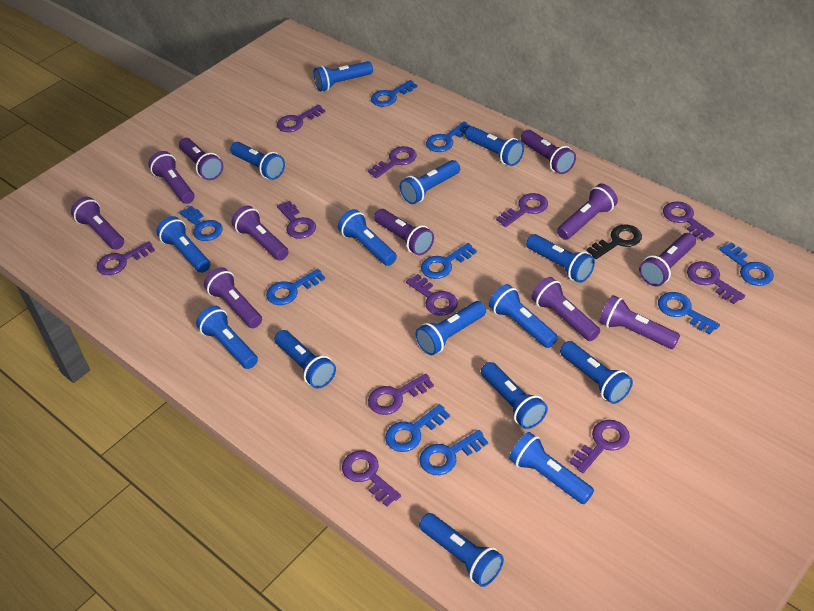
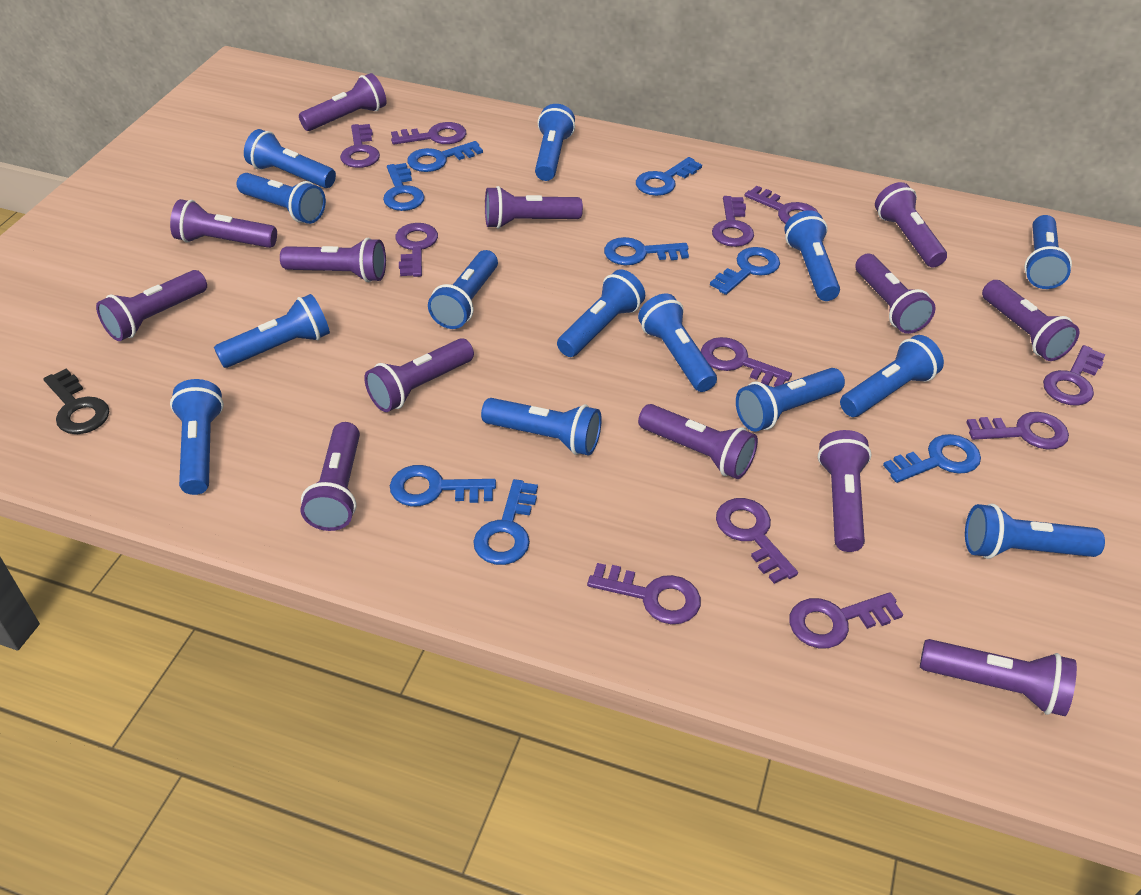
blue flashlight: 15 -> 14
blue key: 9 -> 8
purple flashlight: 11 -> 13

